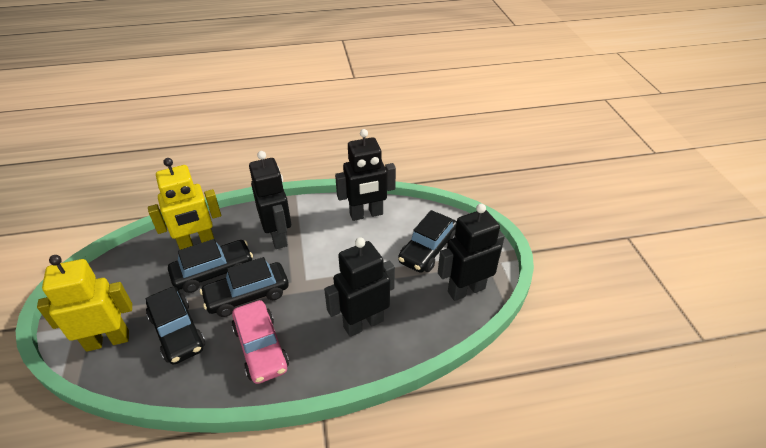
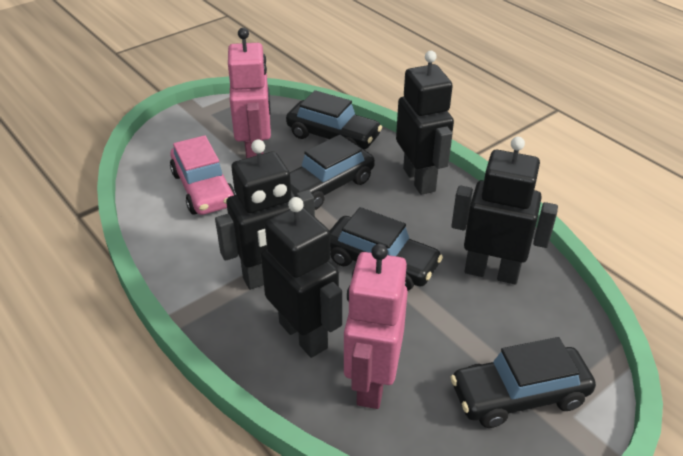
pink robot: 0 -> 2
yellow robot: 2 -> 0

